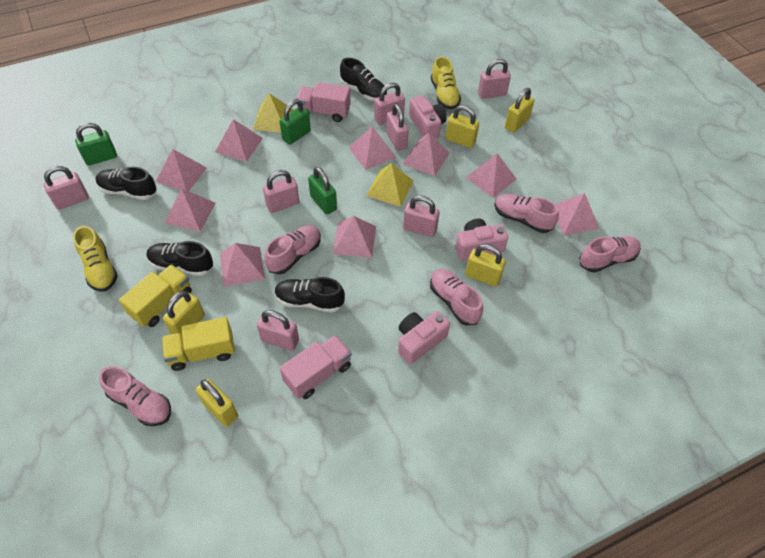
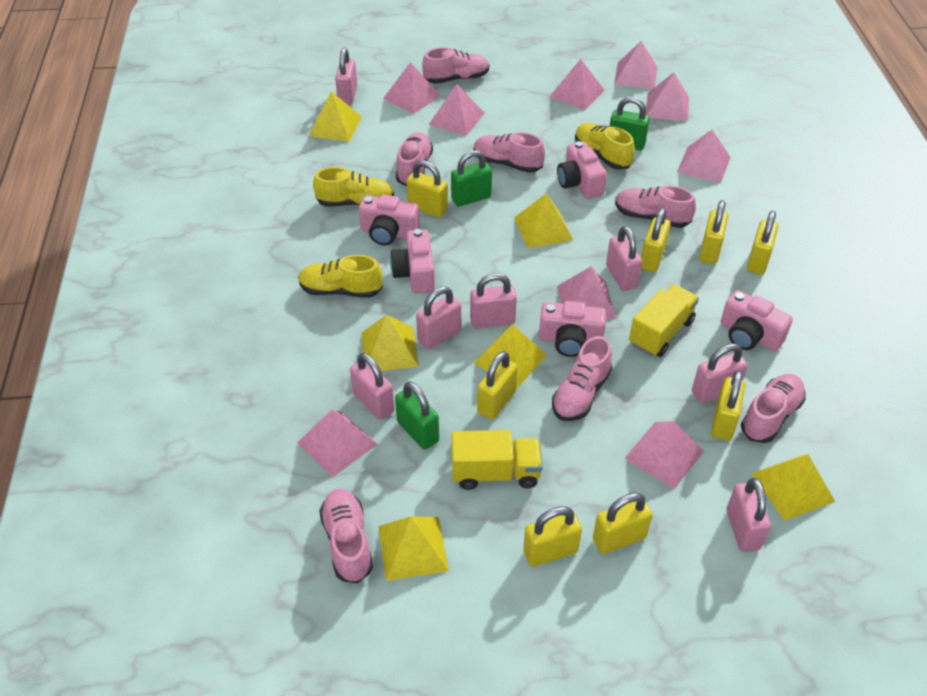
black shoe: 4 -> 0
pink camera: 3 -> 5
pink shoe: 5 -> 7
pink truck: 2 -> 0
yellow padlock: 5 -> 8
yellow pyramid: 2 -> 6
yellow shoe: 2 -> 3

